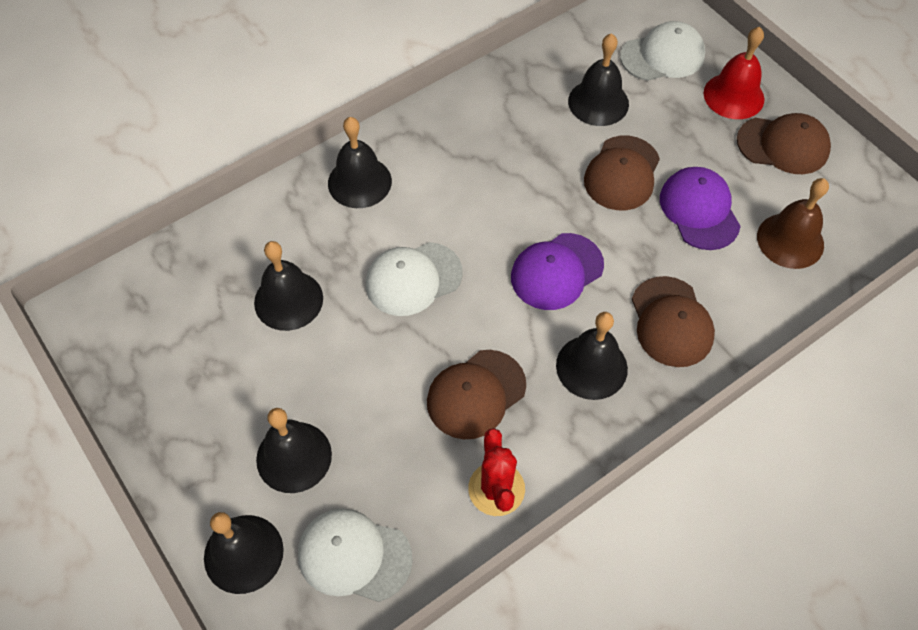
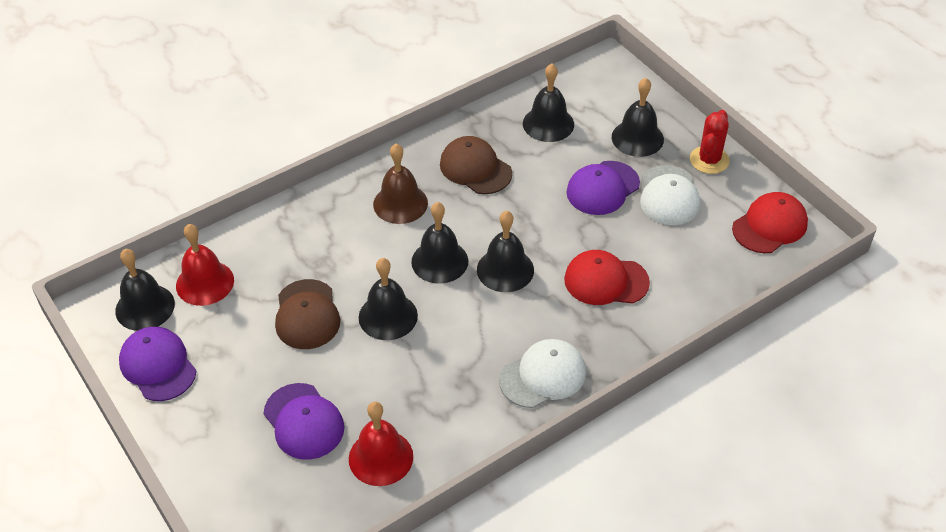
brown cap: 4 -> 2
purple cap: 2 -> 3
red bell: 1 -> 2
red cap: 0 -> 2
white cap: 3 -> 2

